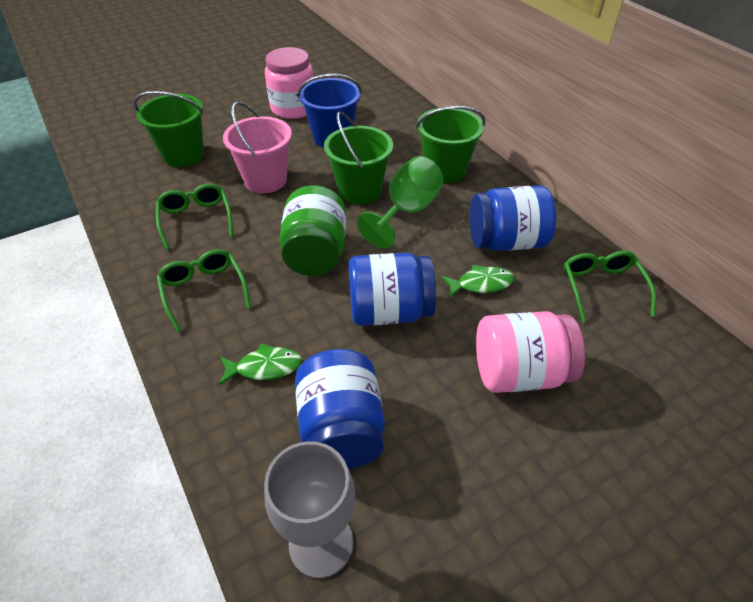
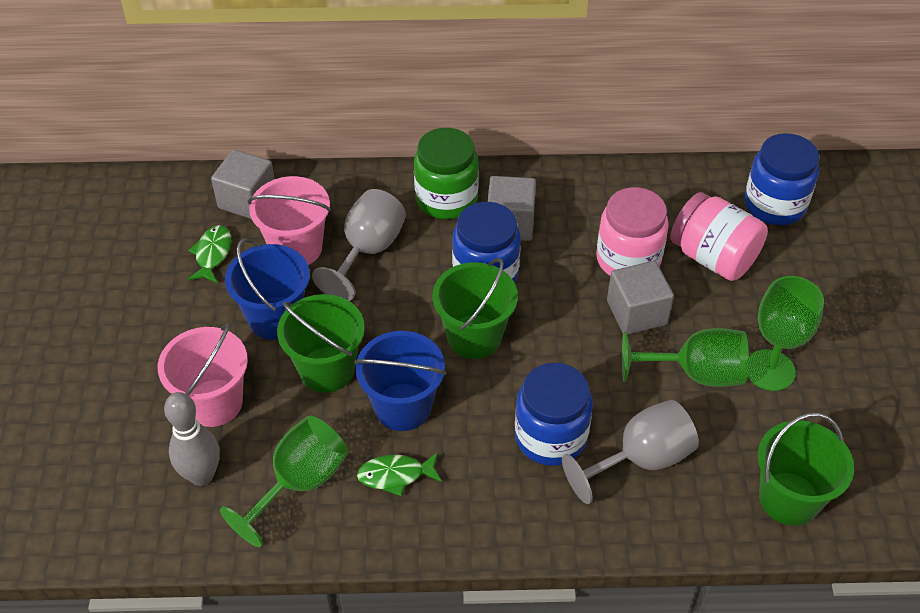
blue bucket: 1 -> 2
green glasses: 3 -> 0
green goblet: 1 -> 3
grey bowling pin: 0 -> 1
grey cube: 0 -> 3
grey goblet: 1 -> 2
pink bucket: 1 -> 2

